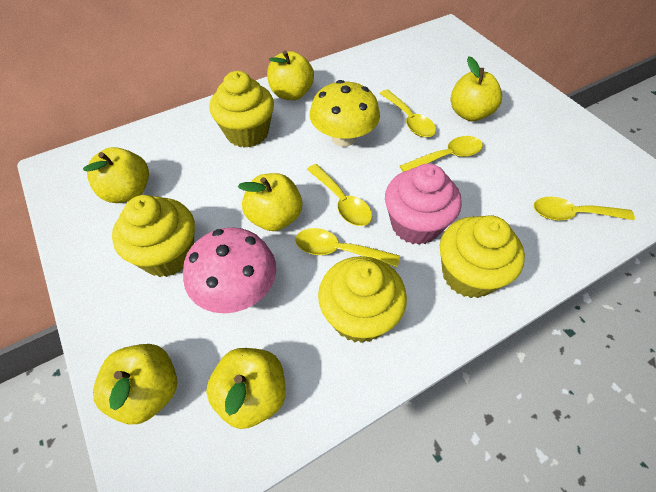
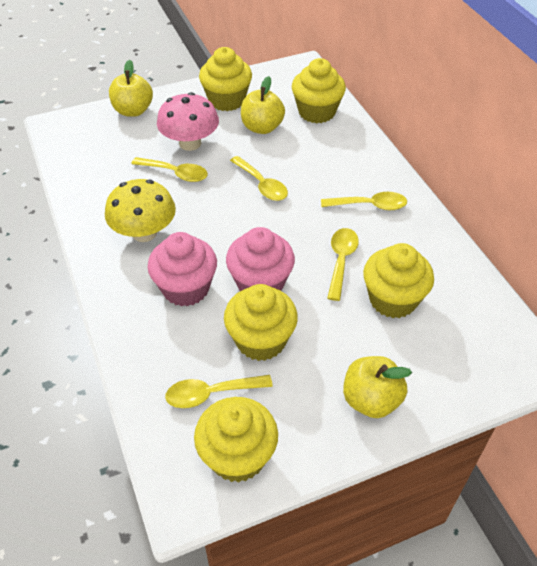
pink cupcake: 1 -> 2
yellow apple: 6 -> 3
yellow cupcake: 4 -> 5

